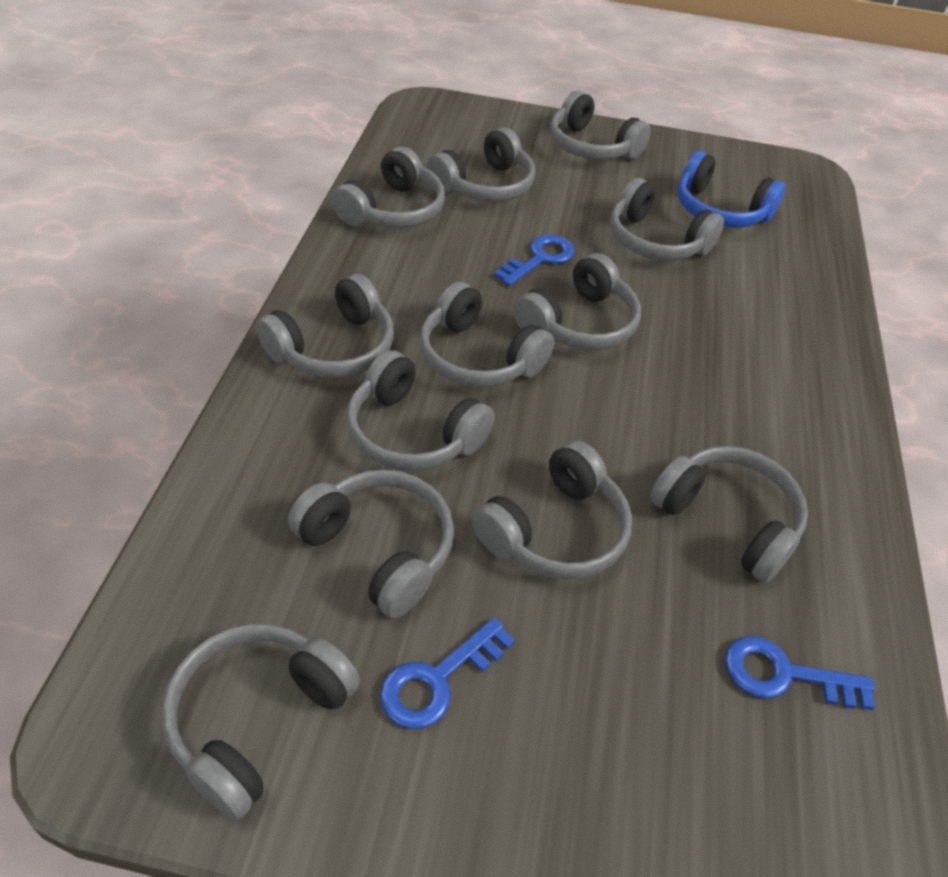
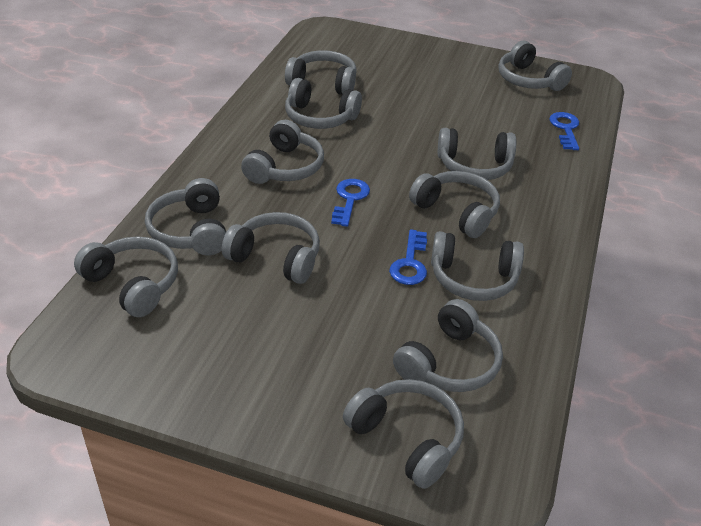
blue headphones: 1 -> 0

